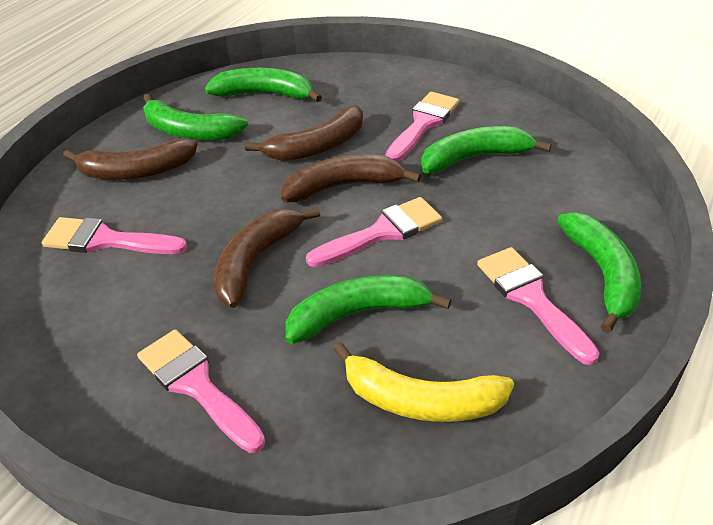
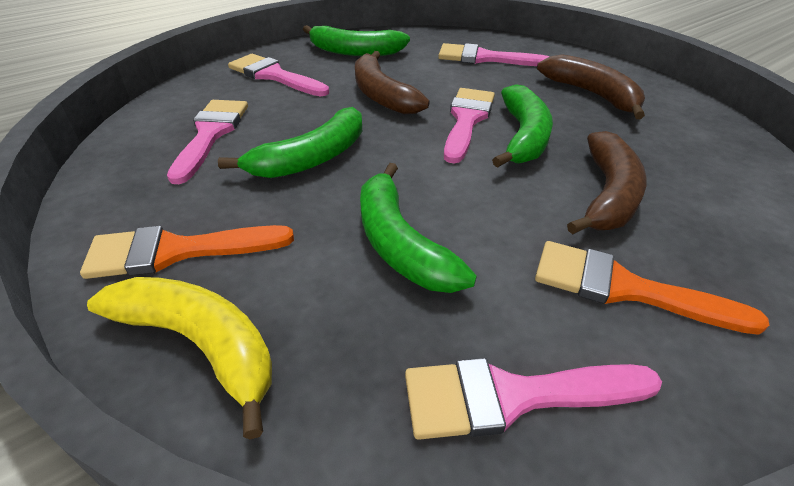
brown banana: 4 -> 3
green banana: 5 -> 4
orange brush: 0 -> 2

